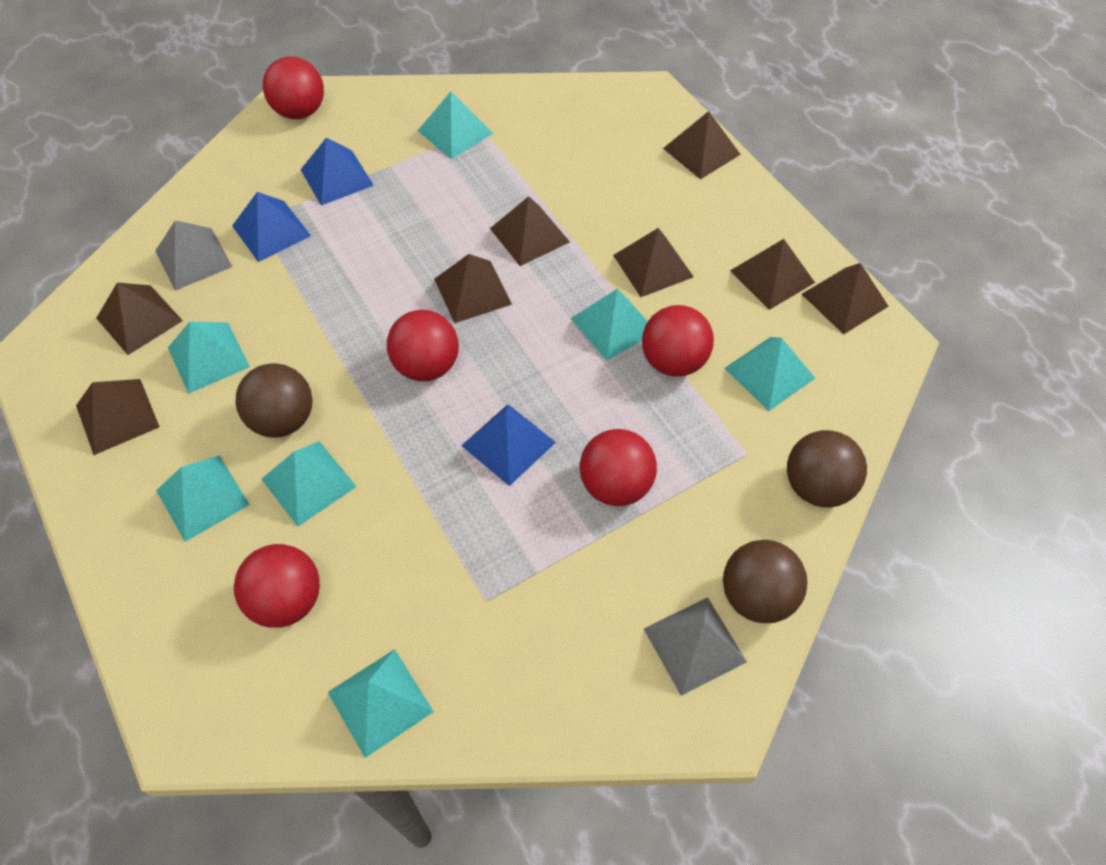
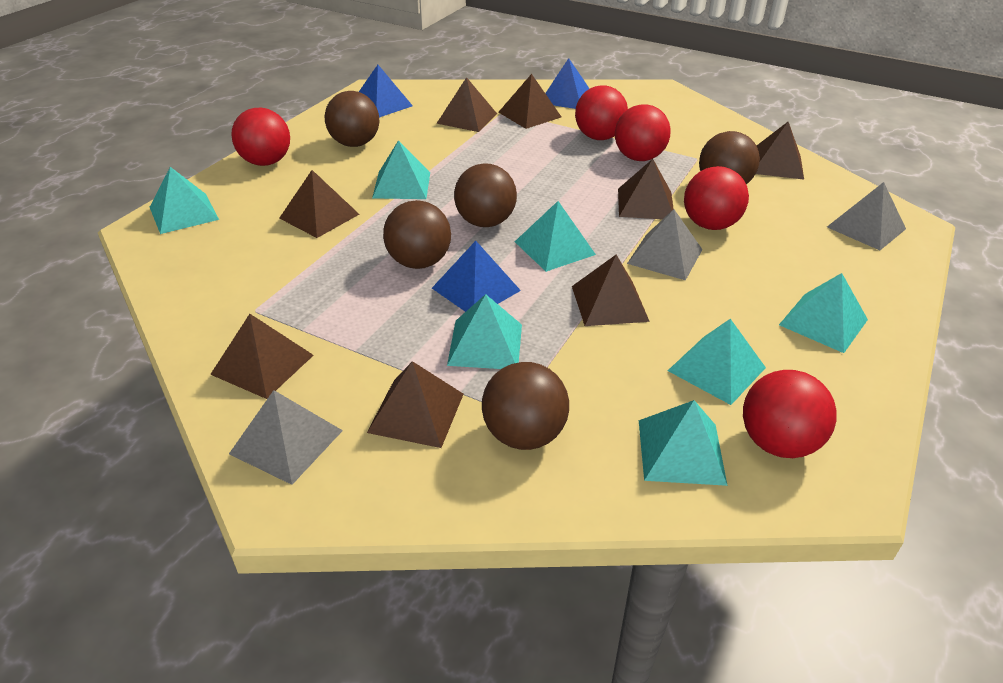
brown ball: 3 -> 5
grey pyramid: 2 -> 3

